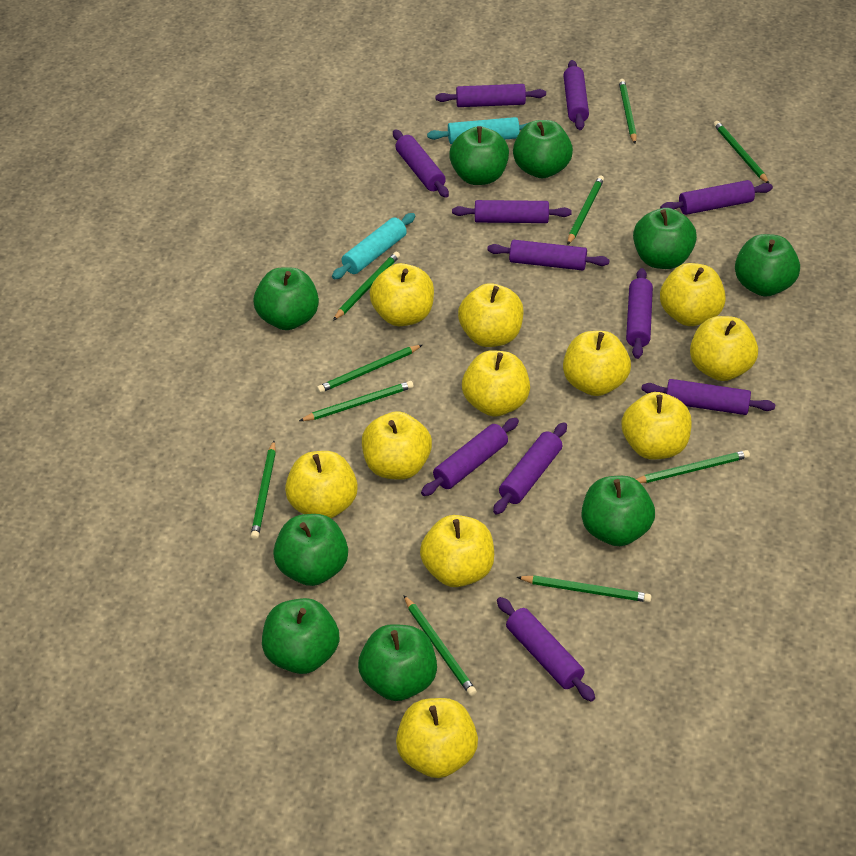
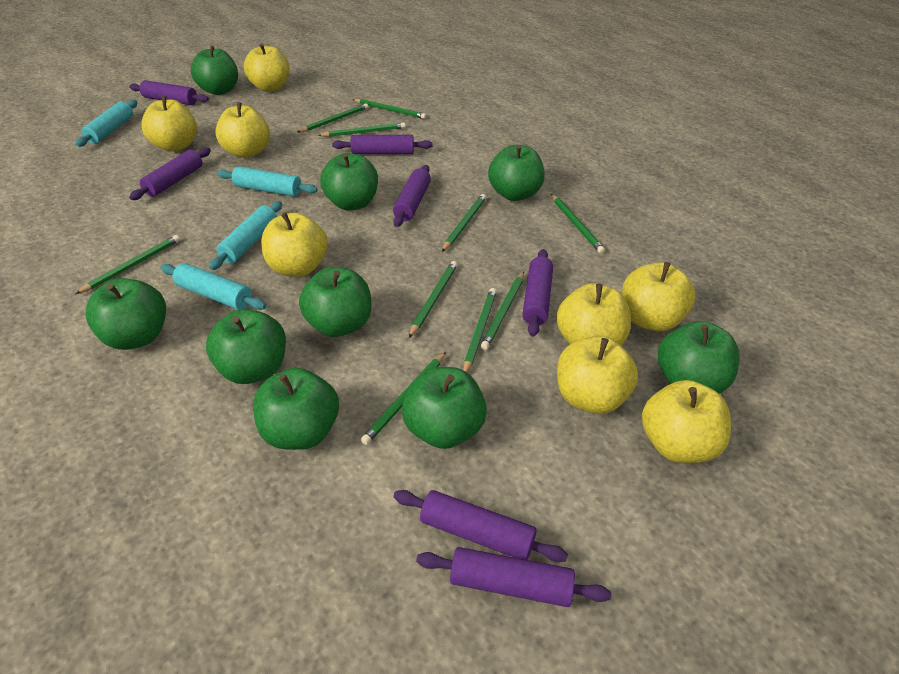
purple rolling pin: 11 -> 7
turquoise rolling pin: 2 -> 4
yellow apple: 11 -> 8

